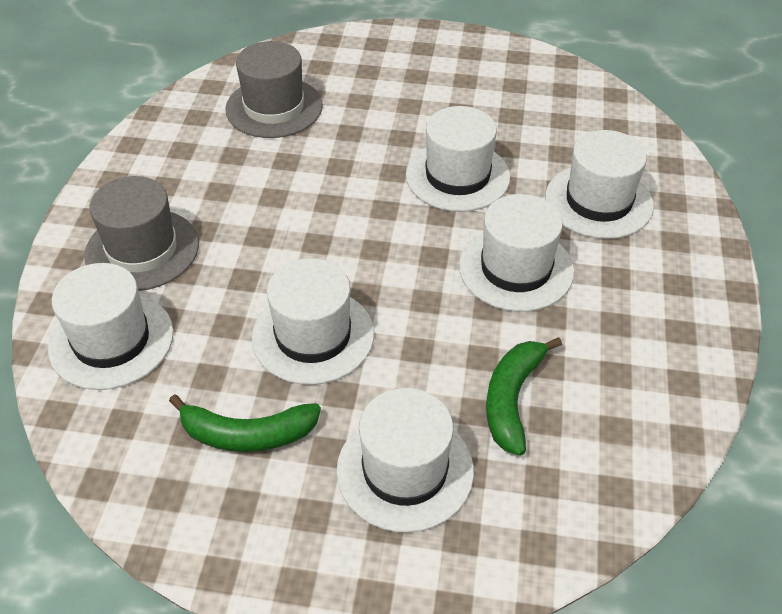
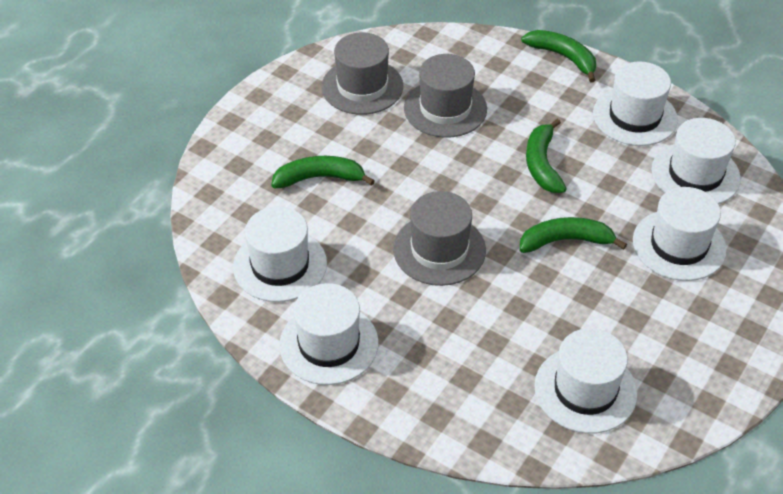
green banana: 2 -> 4
grey hat: 2 -> 3

